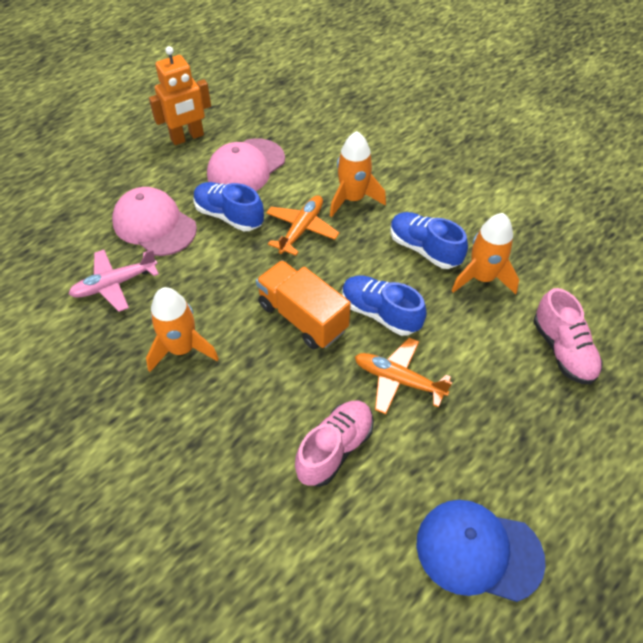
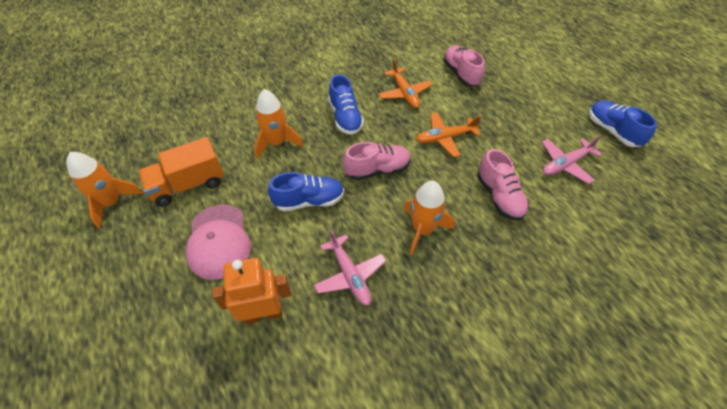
blue cap: 1 -> 0
pink cap: 2 -> 1
pink plane: 1 -> 2
pink shoe: 2 -> 3

